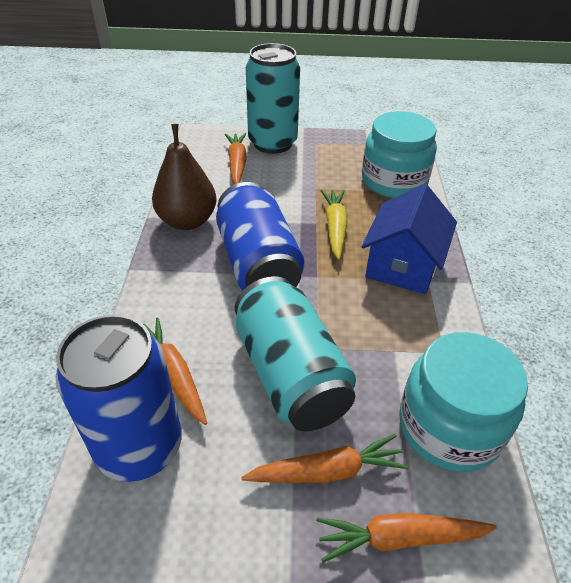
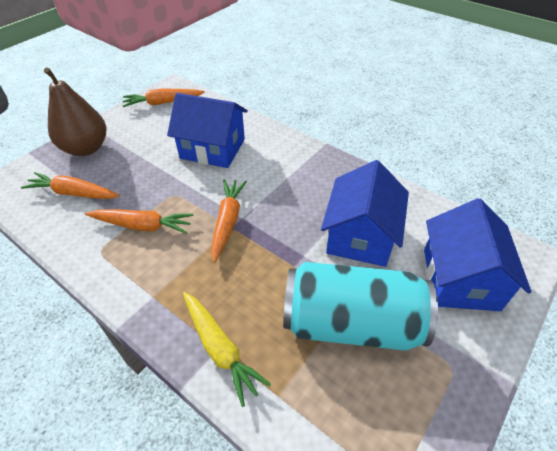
blue can: 2 -> 0
blue house: 1 -> 3
turquoise can: 2 -> 1
turquoise jar: 2 -> 0

